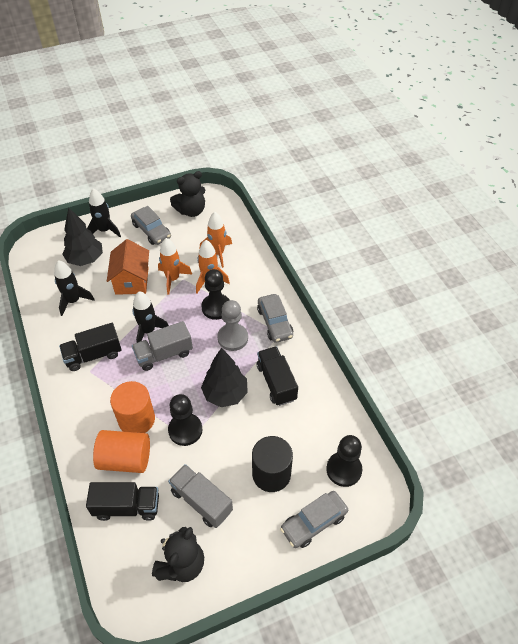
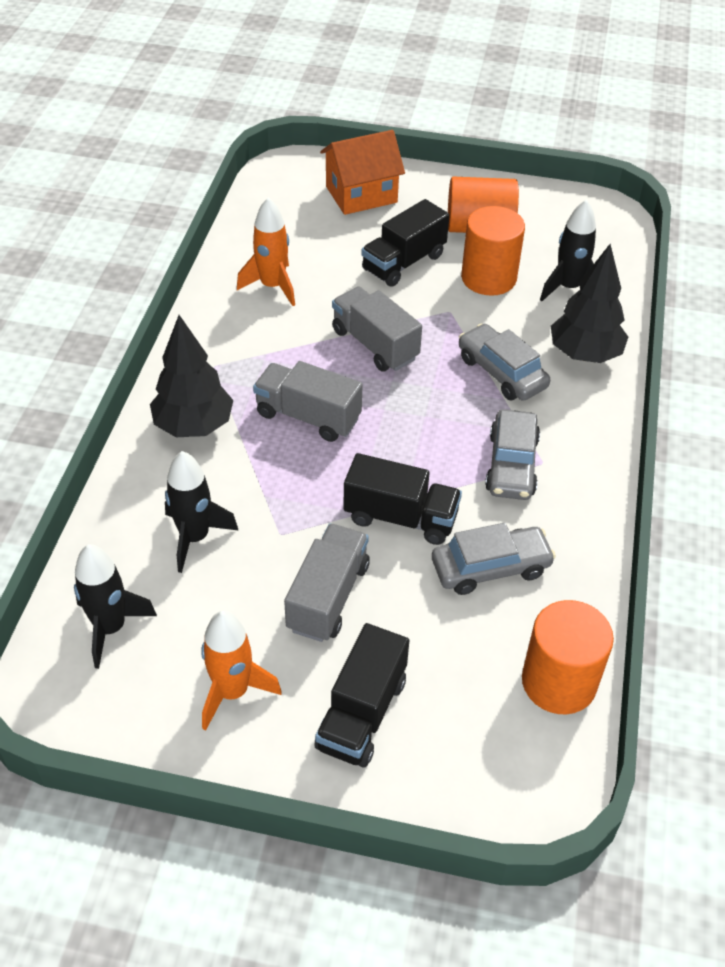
black cylinder: 1 -> 0
black pawn: 3 -> 0
black teddy bear: 2 -> 0
grey pawn: 1 -> 0
grey truck: 2 -> 3
orange cylinder: 2 -> 3
orange rocket: 3 -> 2

